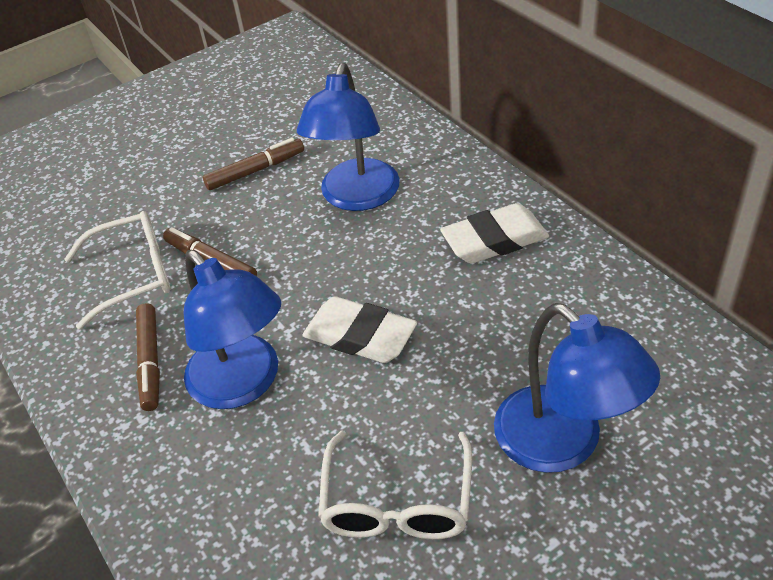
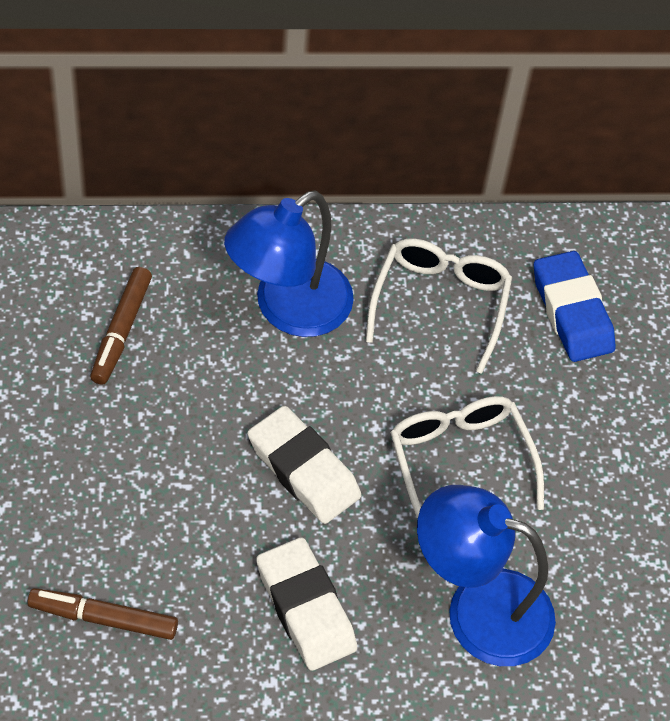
blue eraser: 0 -> 1
blue lamp: 3 -> 2
brown marker: 3 -> 2

